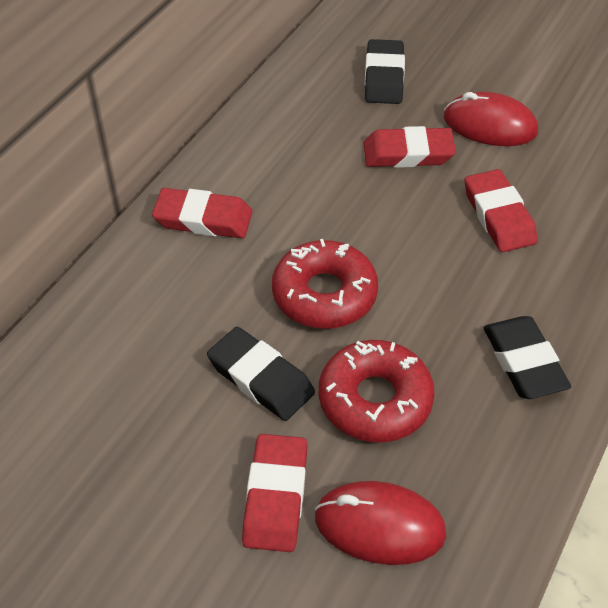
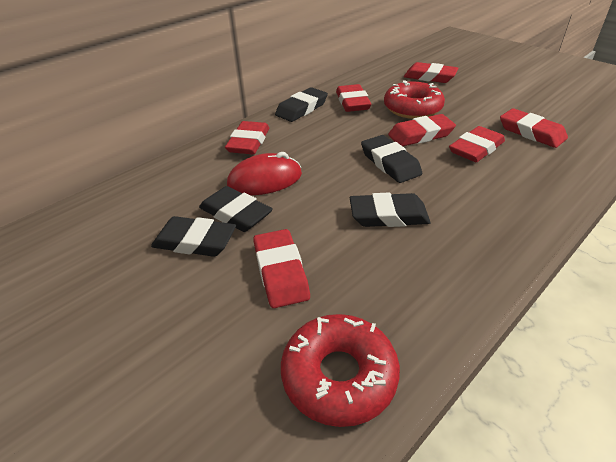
black eraser: 3 -> 5
red eraser: 4 -> 7
red mouse: 2 -> 1

